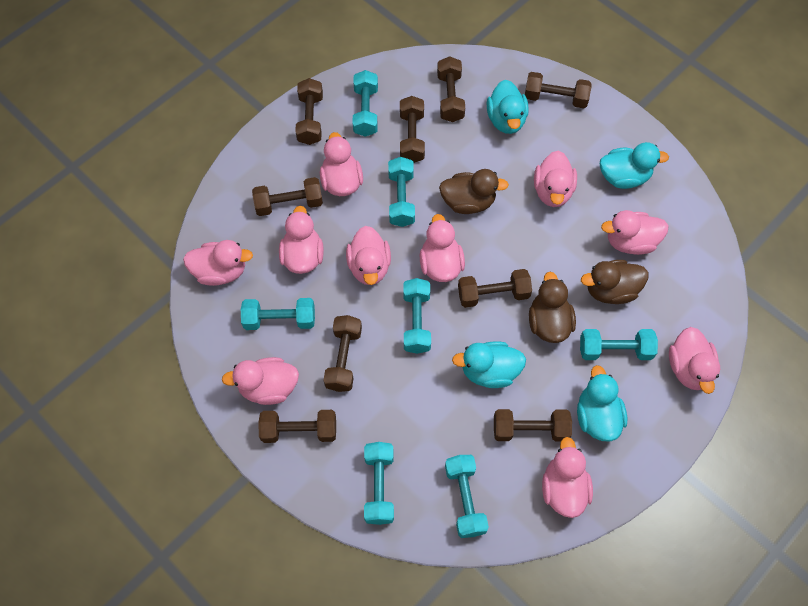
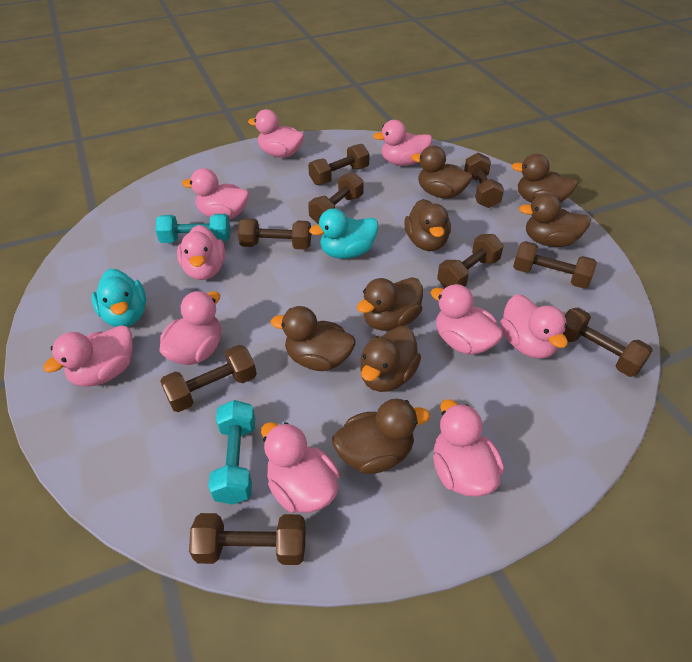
brown duck: 3 -> 8
turquoise duck: 4 -> 2
turquoise dumbbell: 7 -> 2

